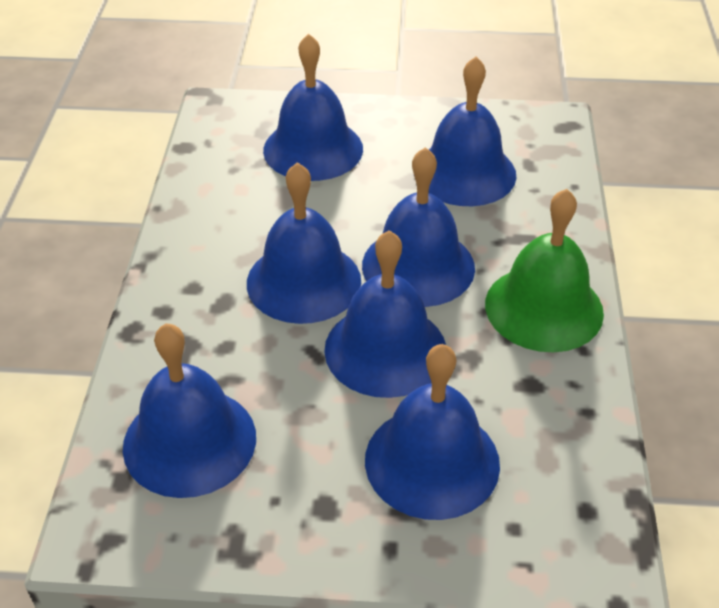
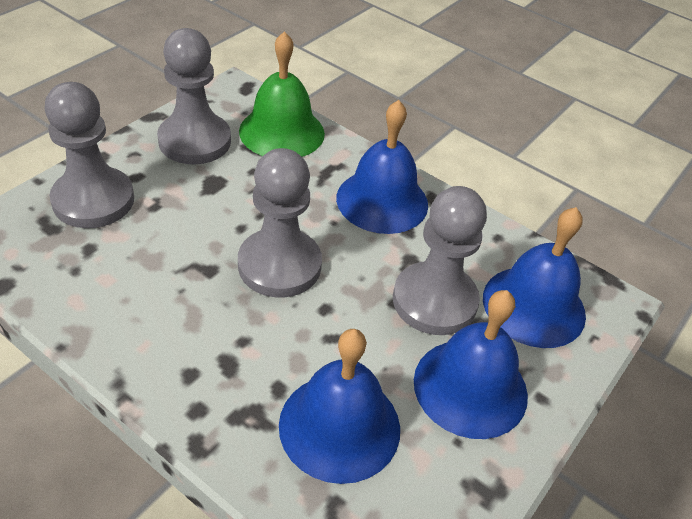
blue bell: 7 -> 4
grey pawn: 0 -> 4

